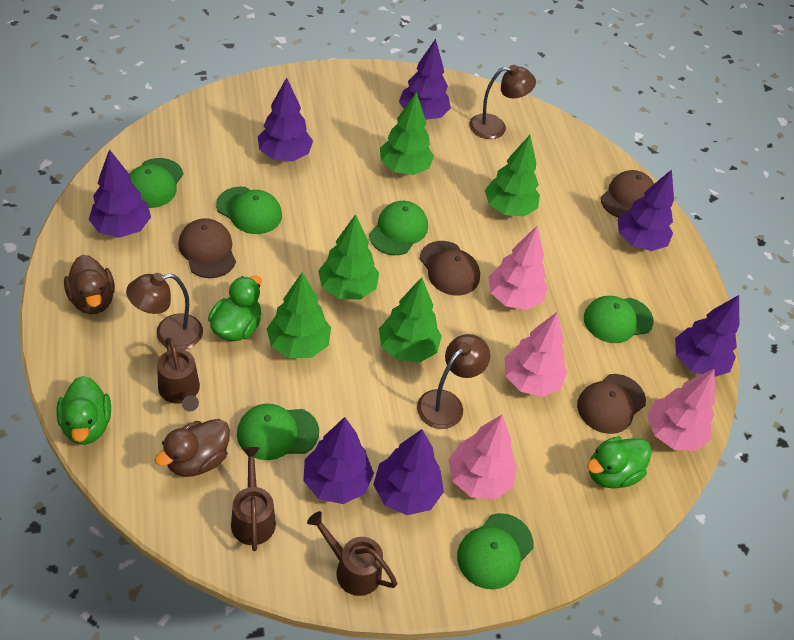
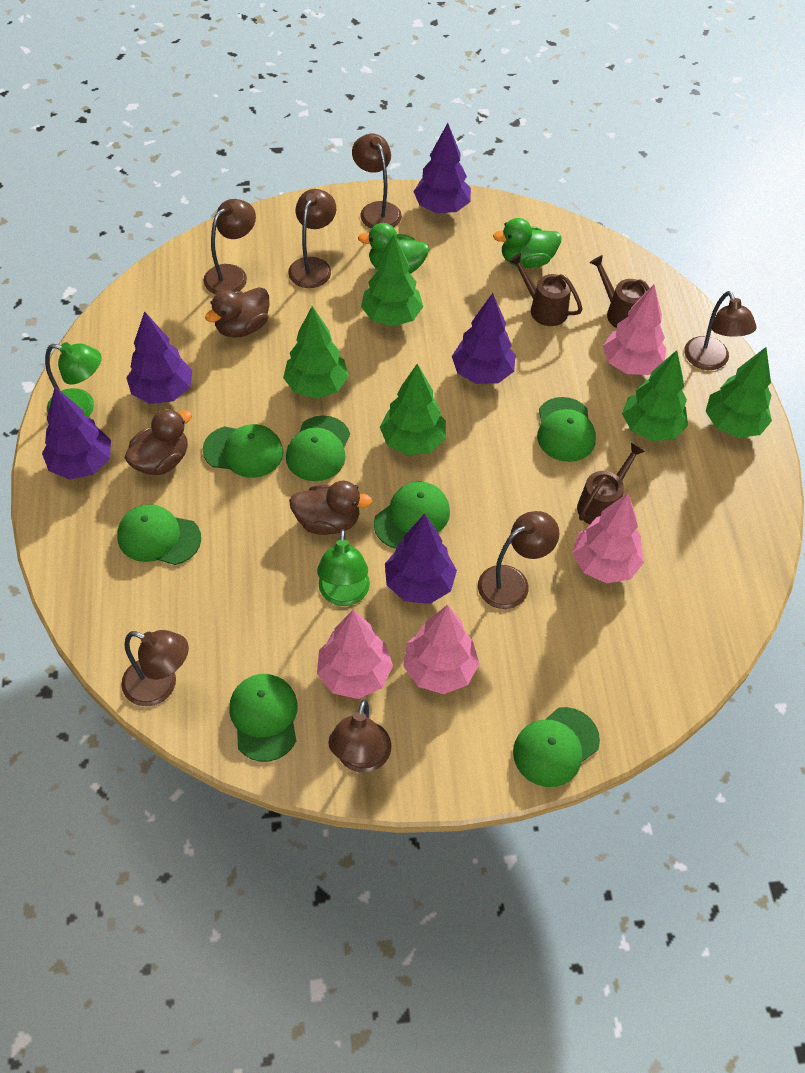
brown cap: 4 -> 0
brown duck: 2 -> 3
brown lamp: 3 -> 7
green cap: 6 -> 7
green duck: 3 -> 2
green lamp: 0 -> 2
purple tree: 7 -> 5

